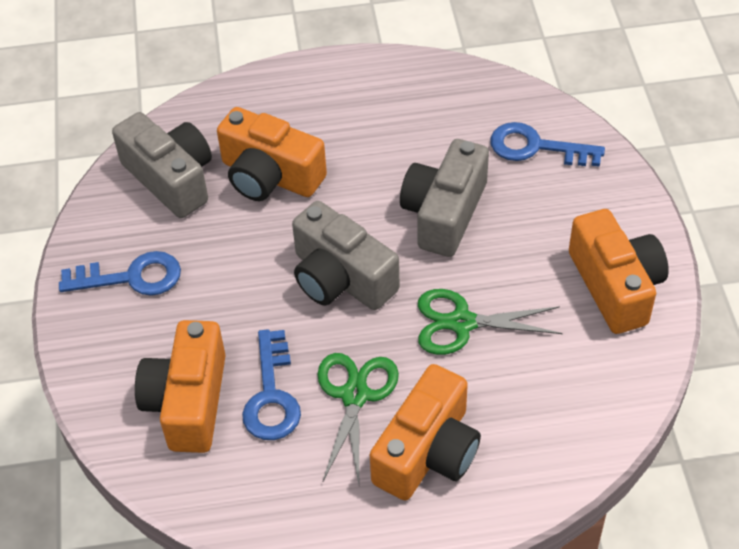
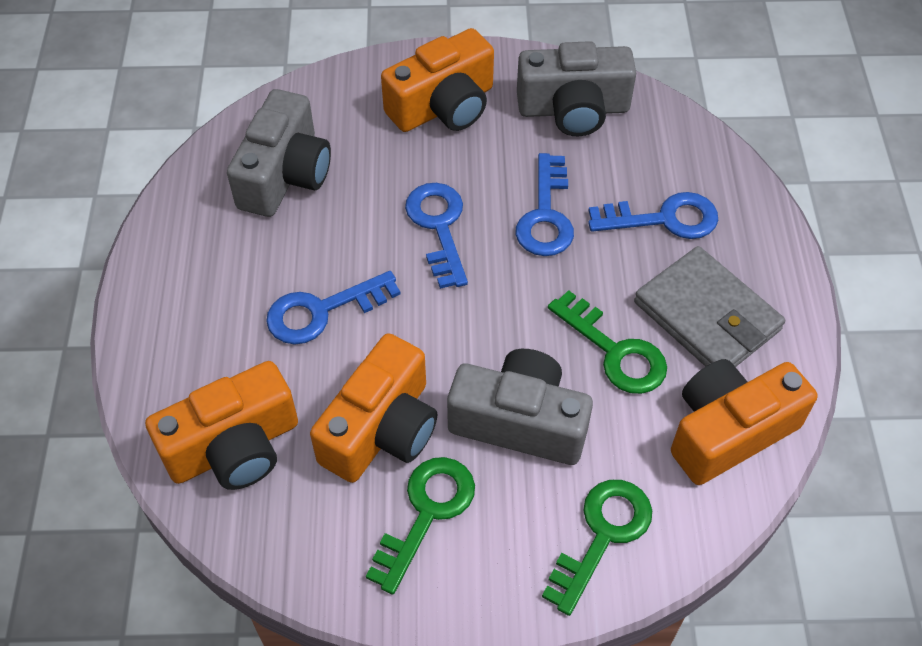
blue key: 3 -> 4
green key: 0 -> 3
green scissors: 2 -> 0
grey wallet: 0 -> 1

